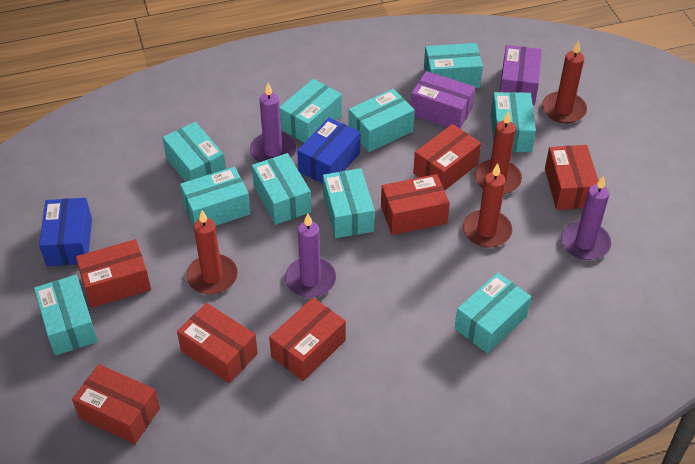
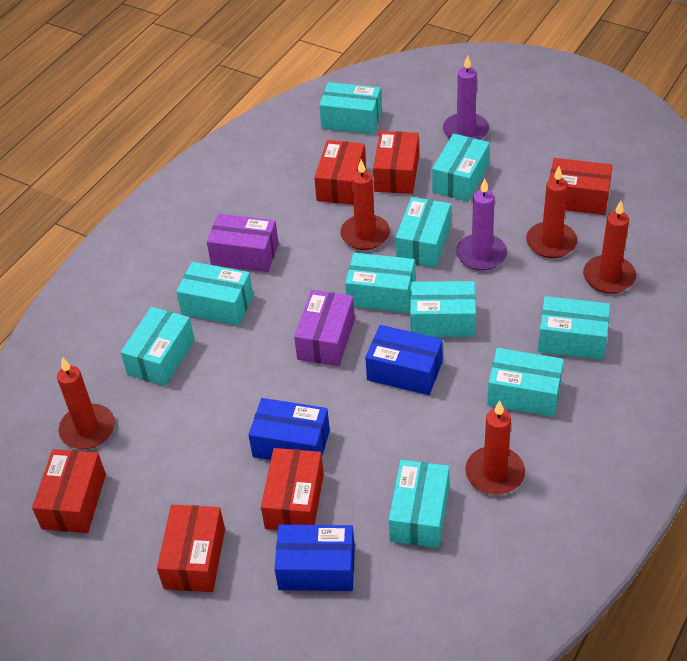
blue box: 2 -> 3
purple candle: 3 -> 2
red box: 7 -> 6
red candle: 4 -> 5

